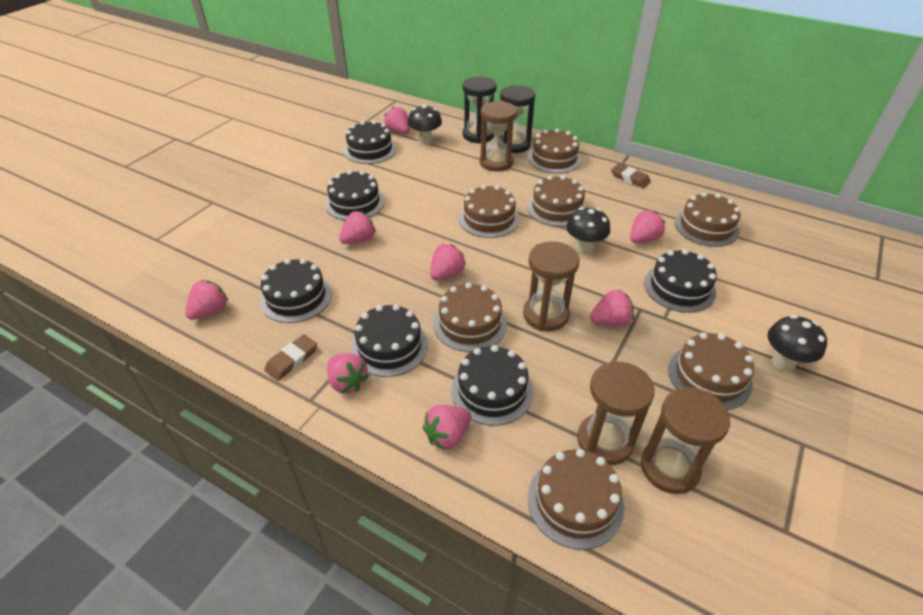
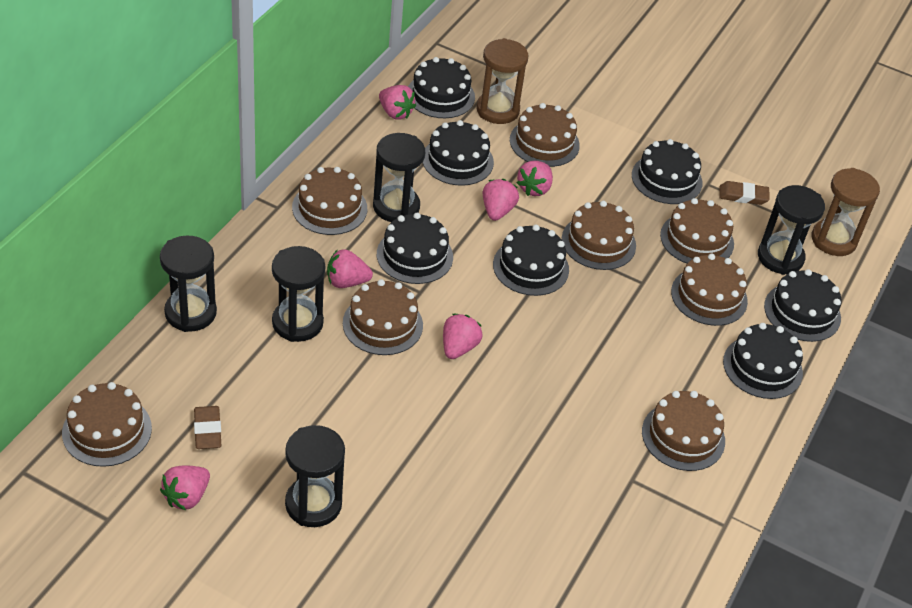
black cake: 6 -> 7
black hourglass: 2 -> 5
black mushroom: 3 -> 0
brown cake: 7 -> 8
brown hourglass: 4 -> 2
pink strawberry: 8 -> 6

